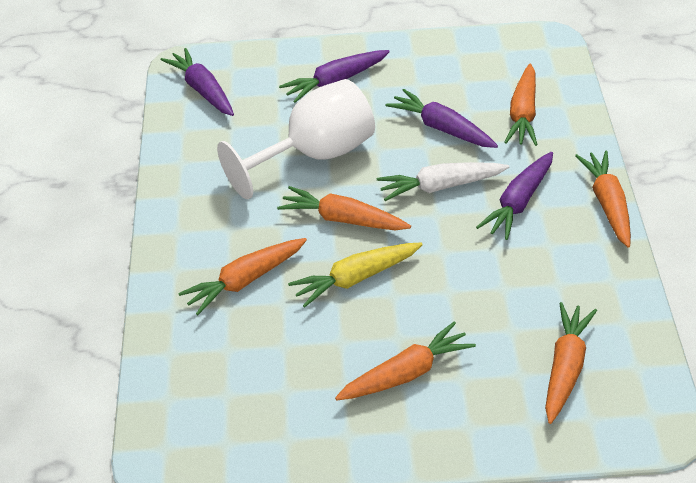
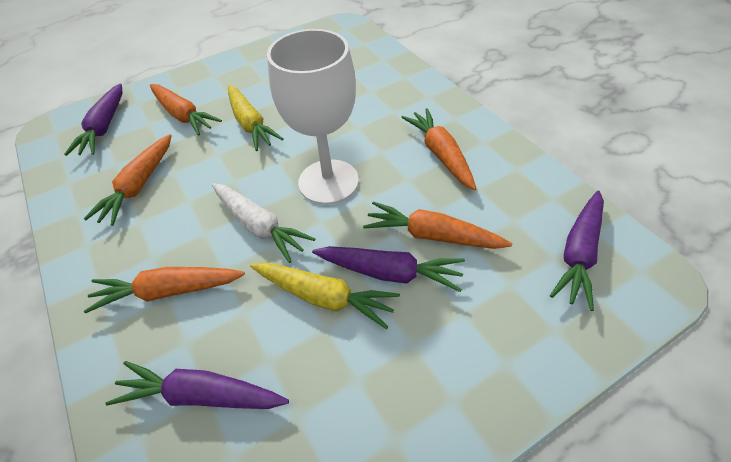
orange carrot: 6 -> 5
yellow carrot: 1 -> 2

